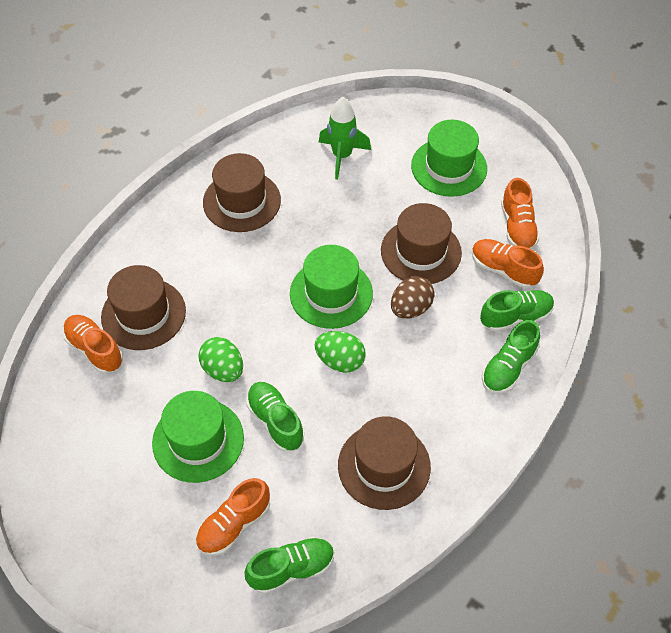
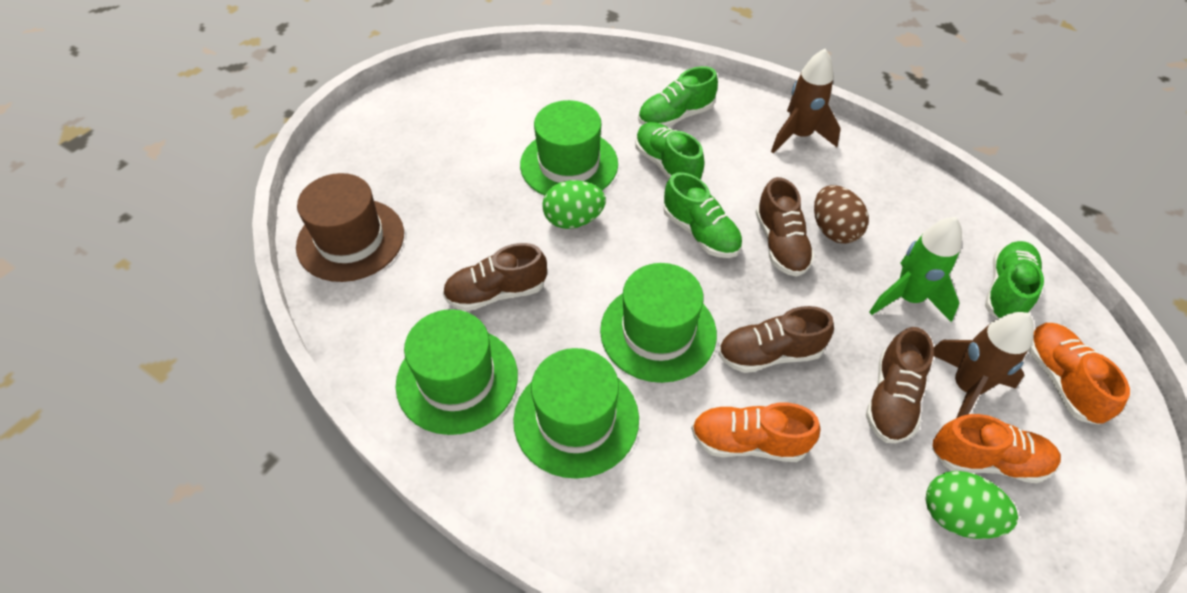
brown hat: 4 -> 1
brown rocket: 0 -> 2
brown shoe: 0 -> 4
green hat: 3 -> 4
orange shoe: 4 -> 3

